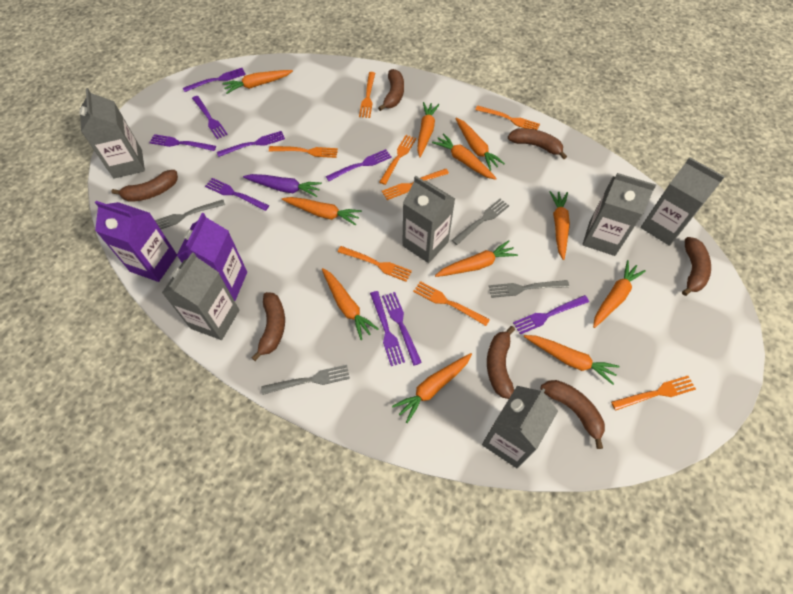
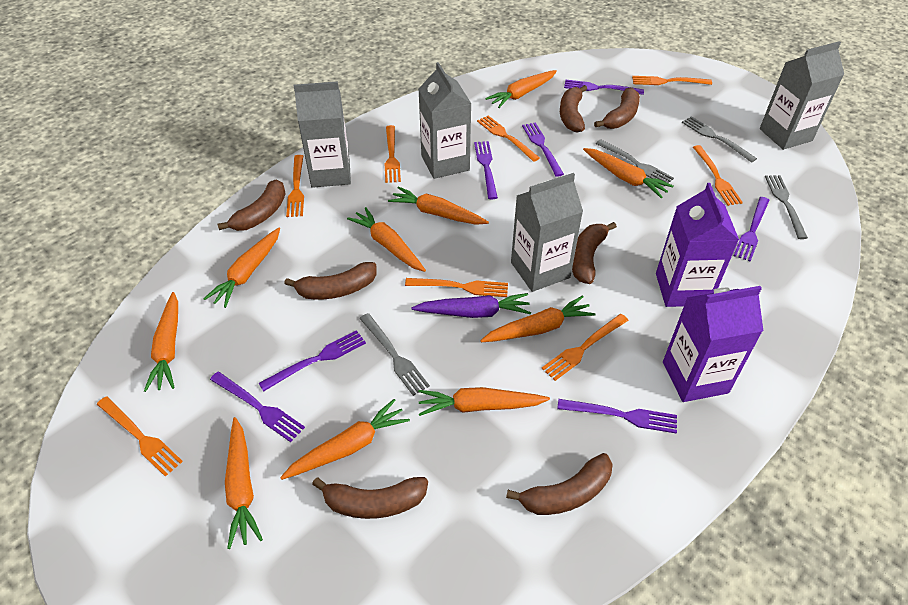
grey carton: 6 -> 4
orange carrot: 11 -> 10
purple fork: 9 -> 7

